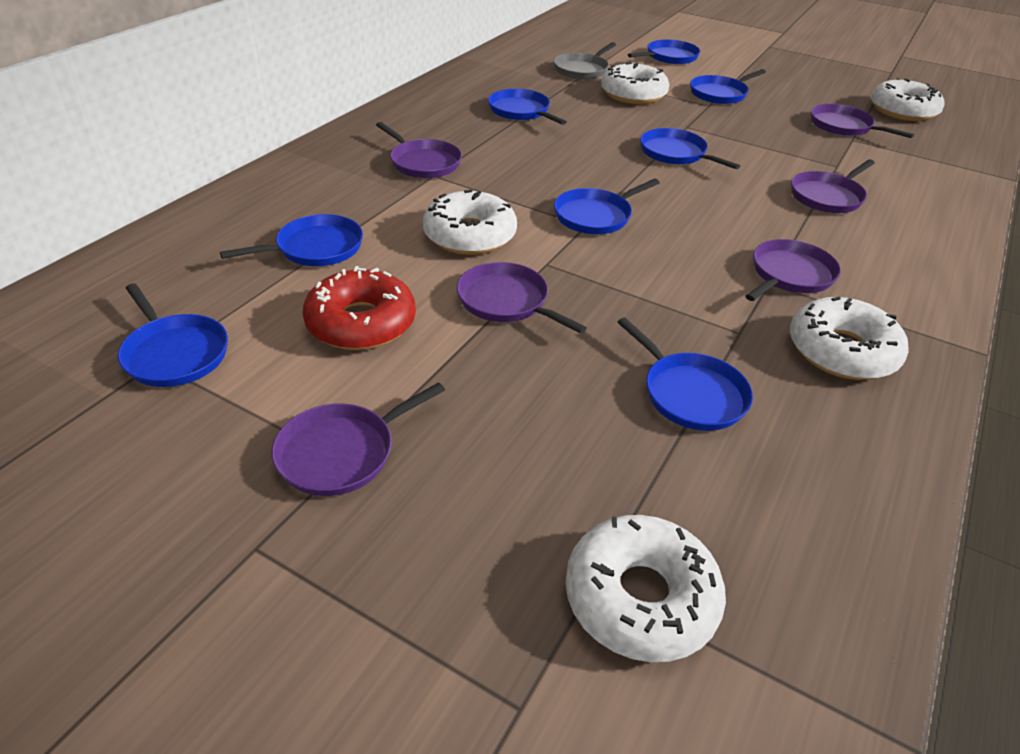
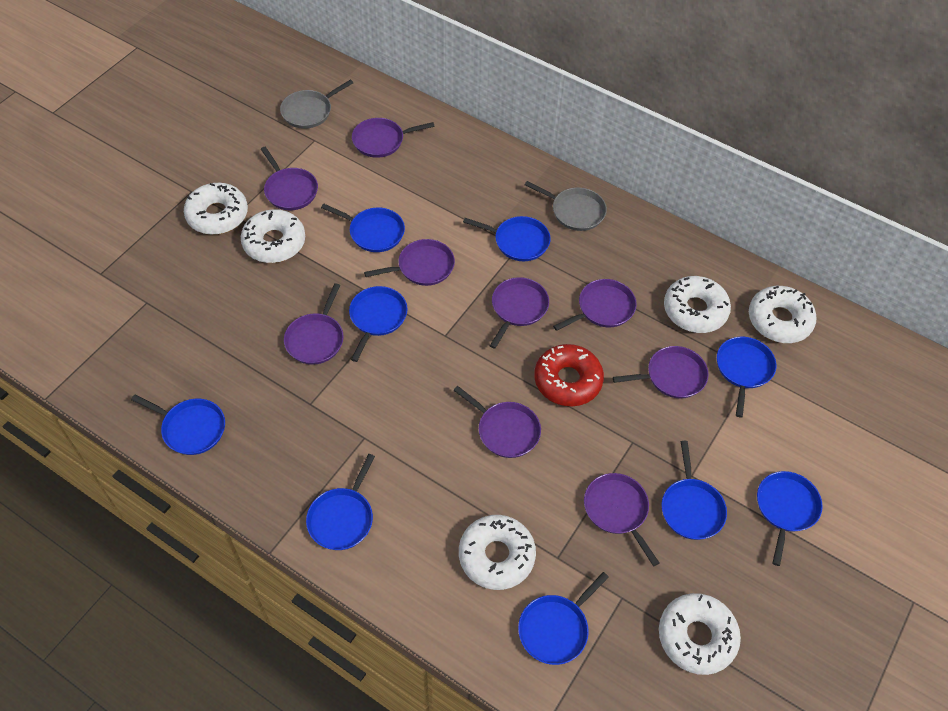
blue pan: 8 -> 9
grey pan: 1 -> 2
purple pan: 6 -> 9
white donut: 5 -> 6

